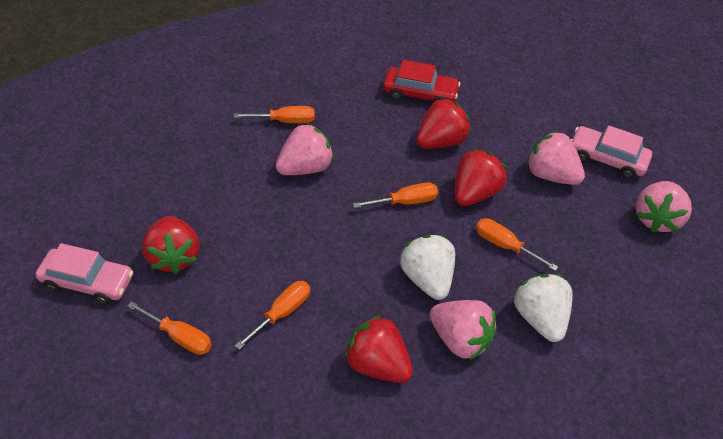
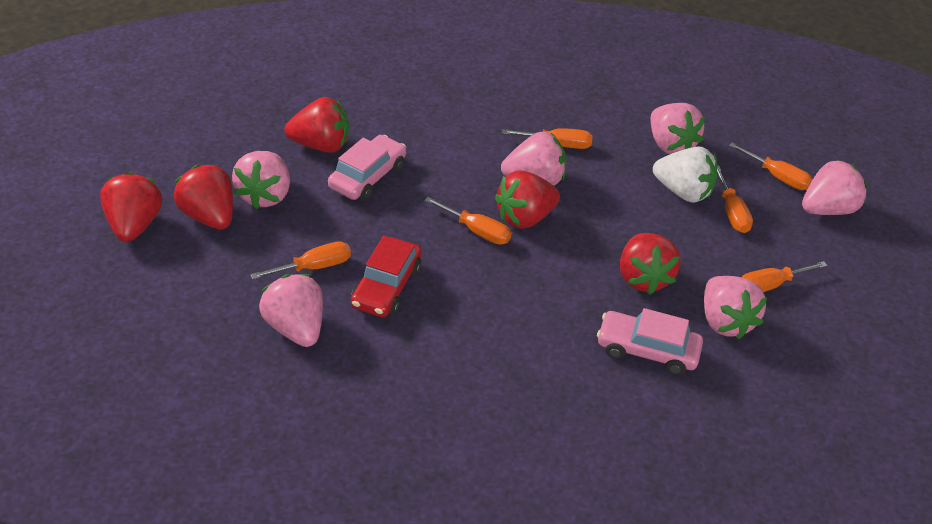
orange screwdriver: 5 -> 6
pink strawberry: 4 -> 6
red strawberry: 4 -> 5
white strawberry: 2 -> 1

